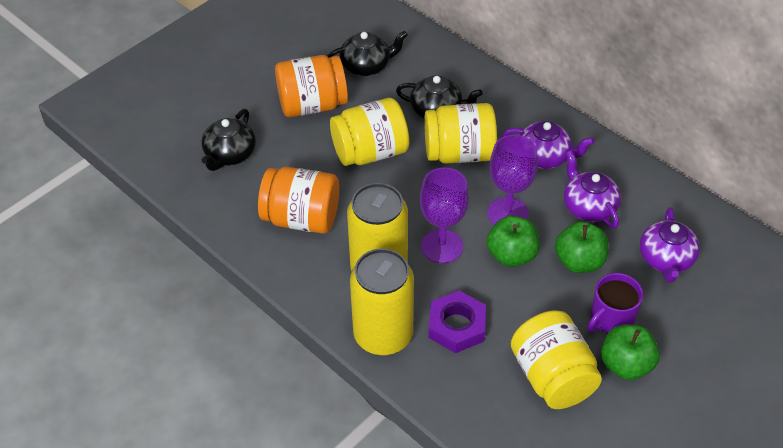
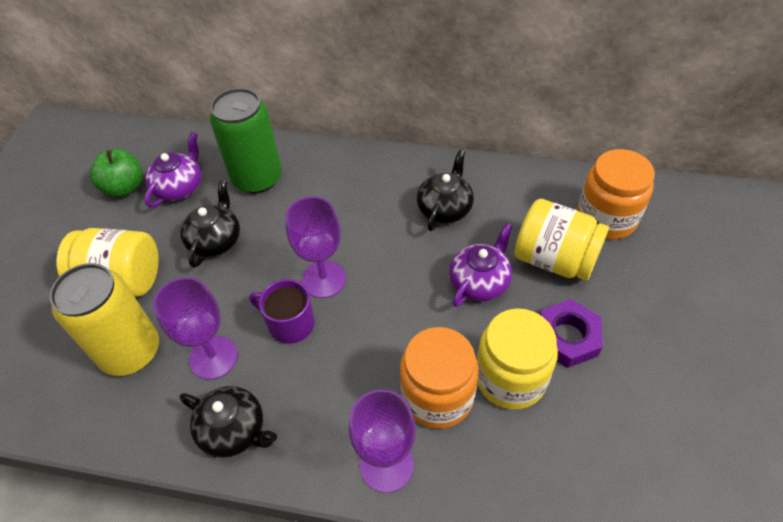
green apple: 3 -> 1
green can: 0 -> 1
purple goblet: 2 -> 3
purple teapot: 3 -> 2
yellow can: 2 -> 1

